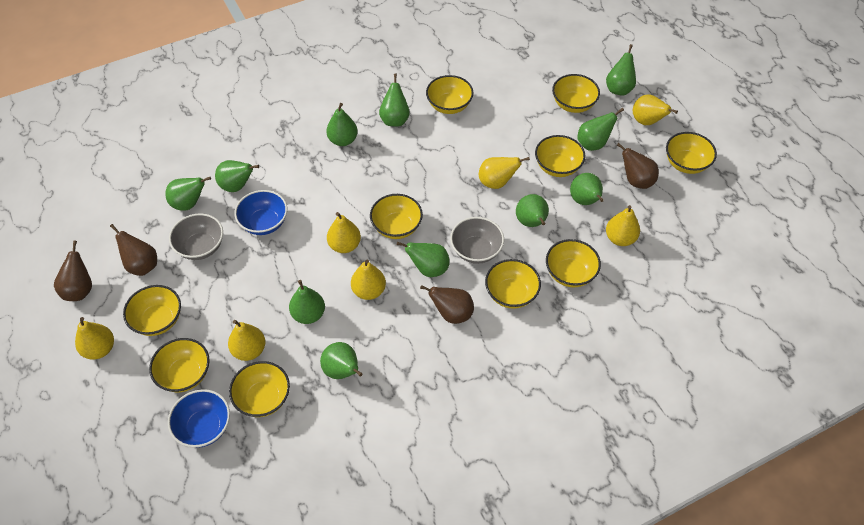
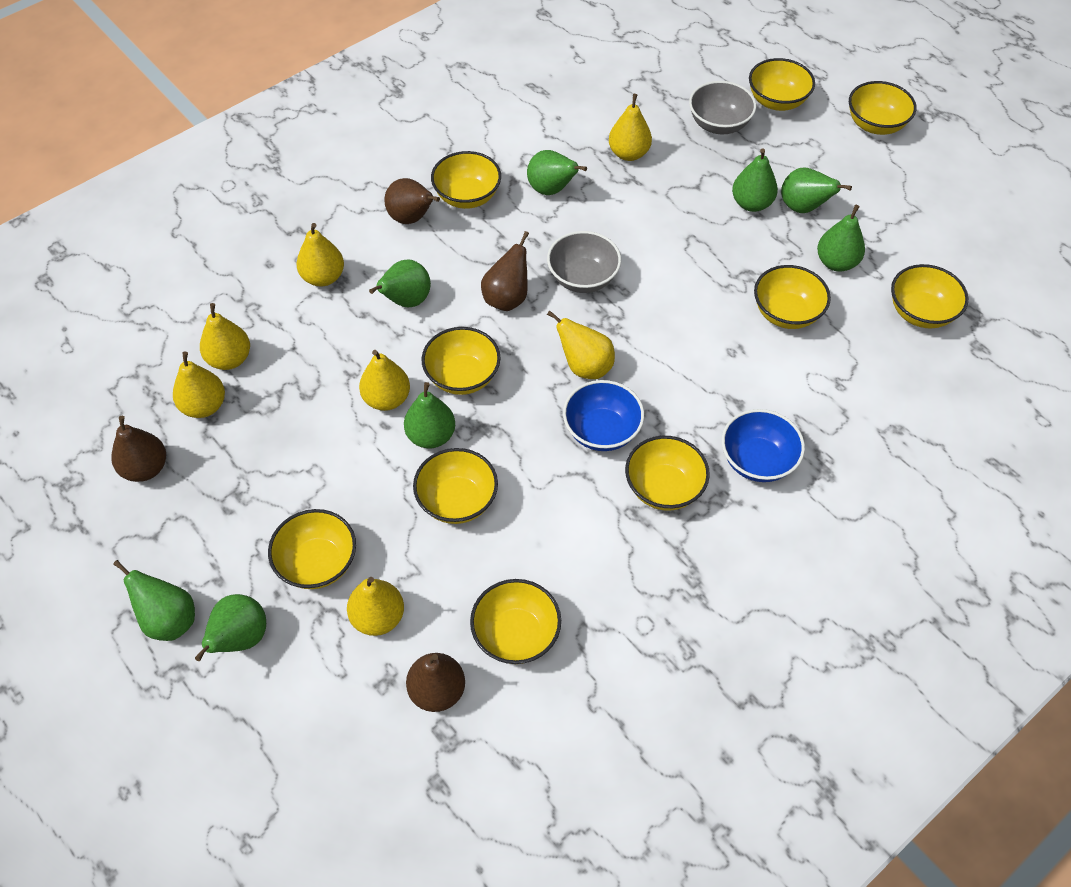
green pear: 11 -> 8

